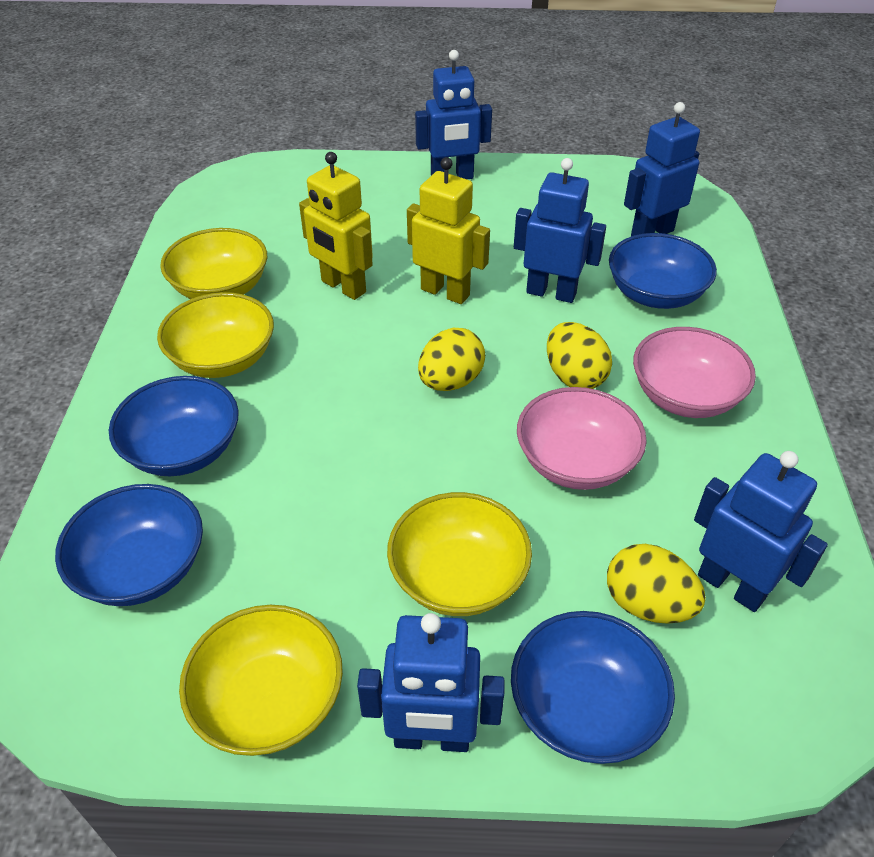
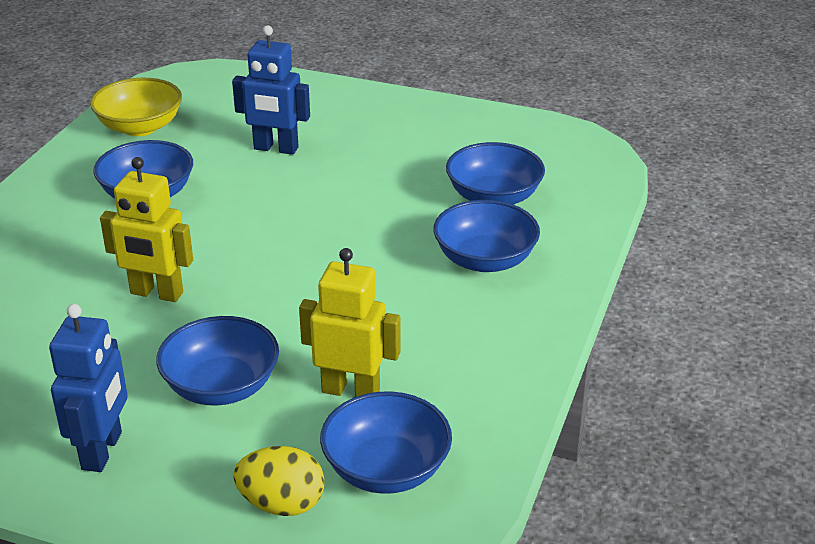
blue bowl: 4 -> 5
blue robot: 5 -> 2
pink bowl: 2 -> 0
yellow bowl: 4 -> 1
yellow egg: 3 -> 1

